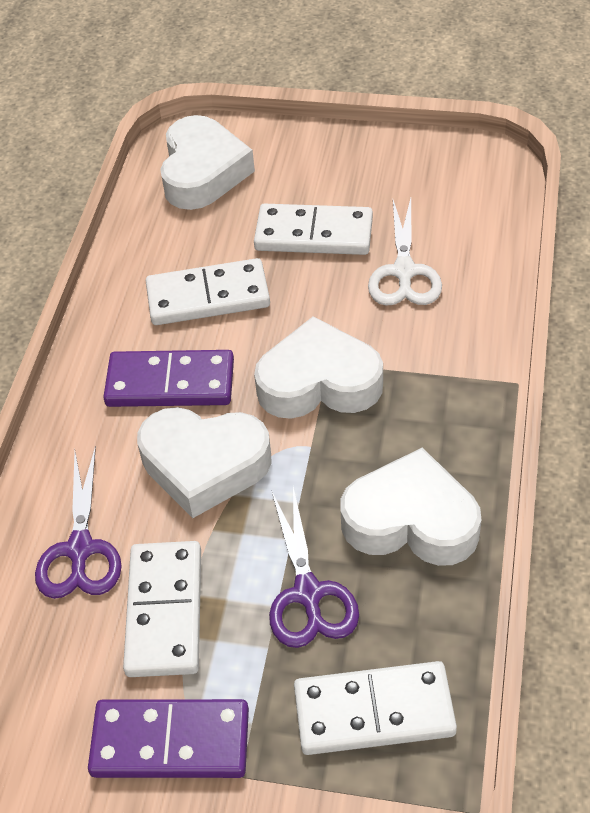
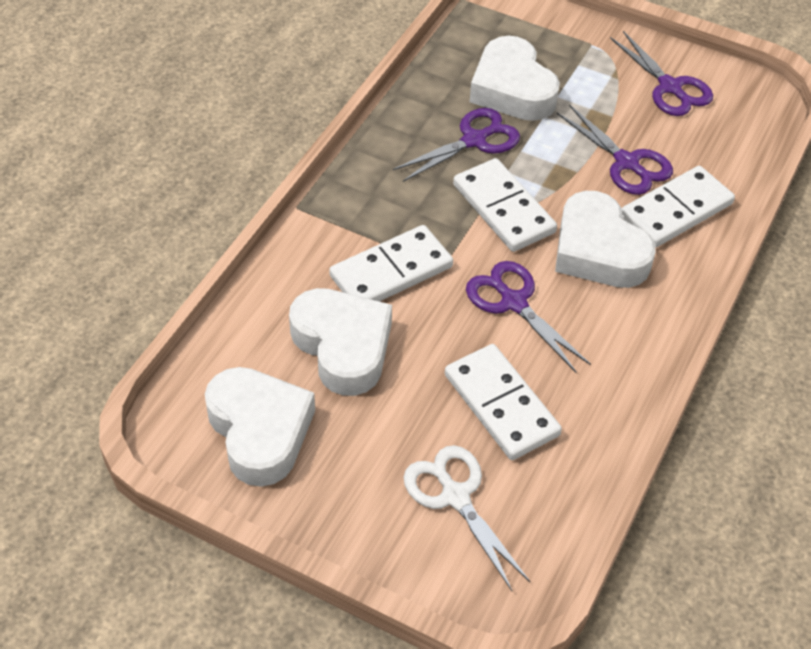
purple domino: 2 -> 0
purple scissors: 2 -> 4

